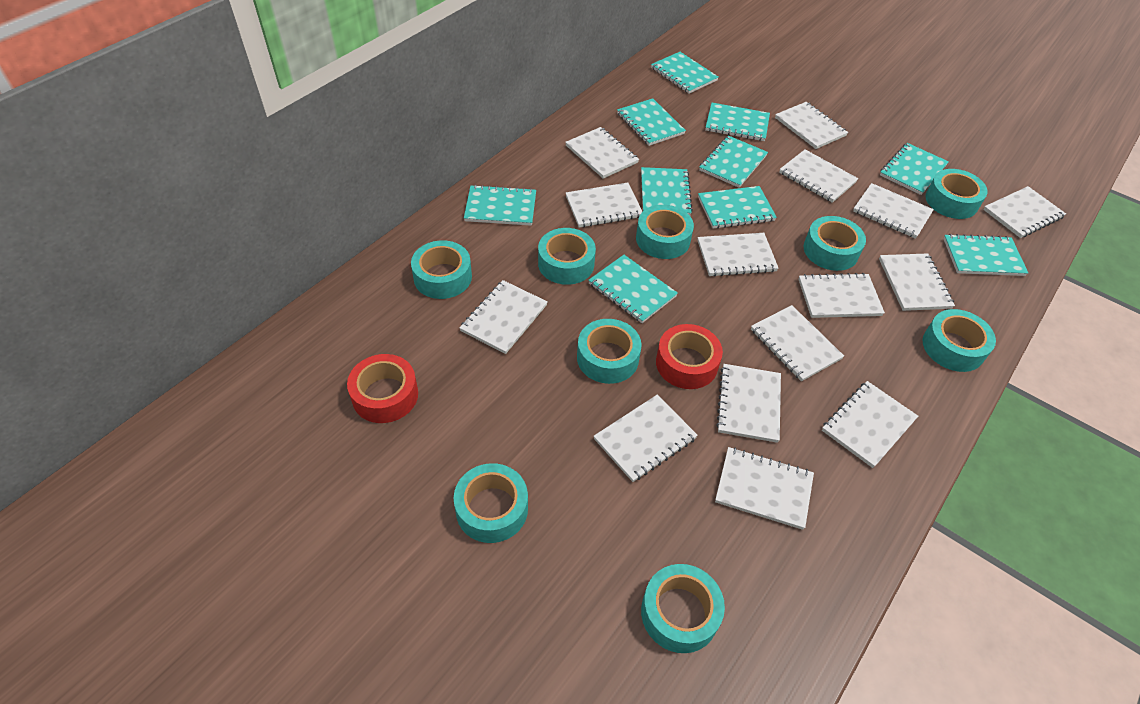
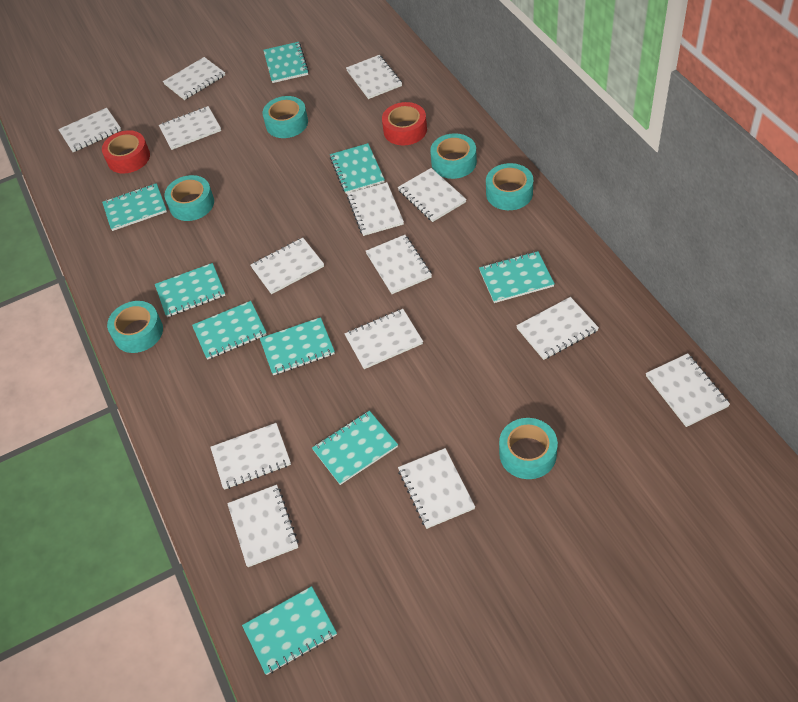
turquoise notebook: 10 -> 9
turquoise tape: 9 -> 6
white notebook: 15 -> 14

